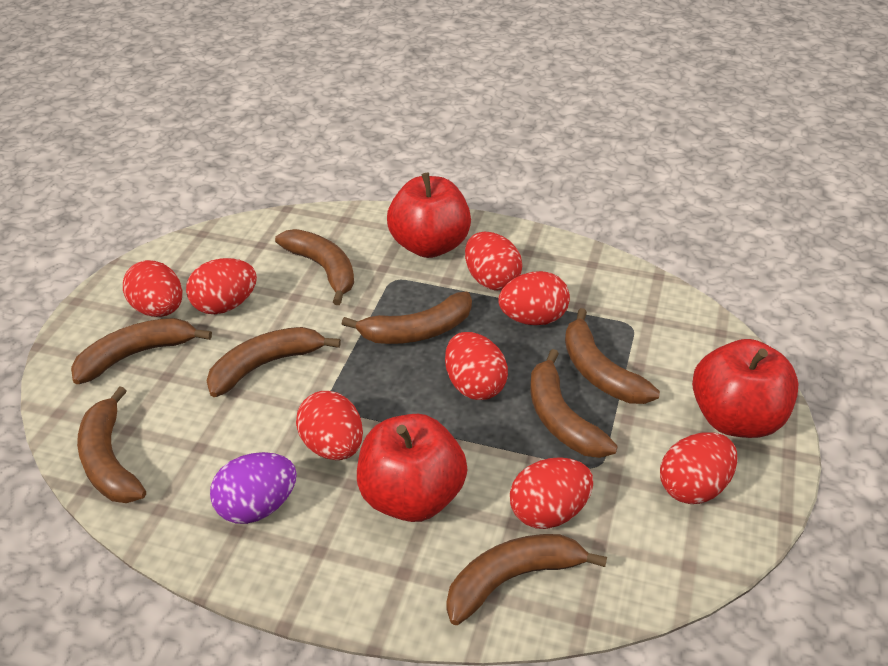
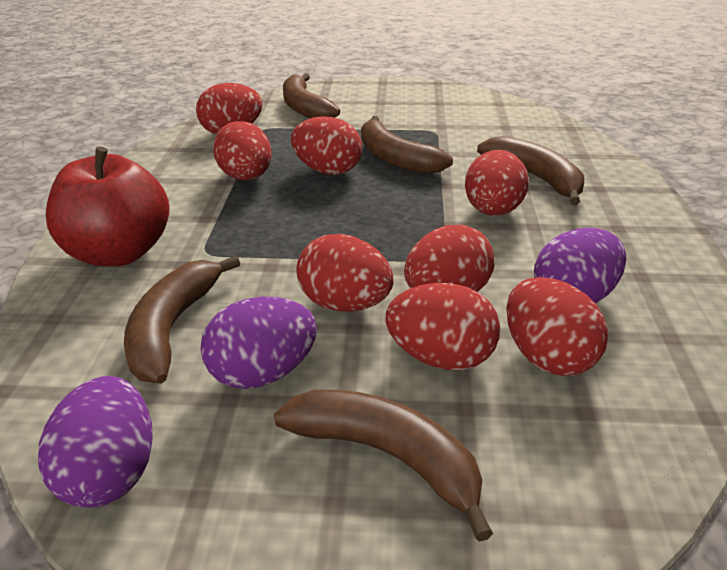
brown banana: 8 -> 5
purple egg: 1 -> 3
red apple: 3 -> 1

